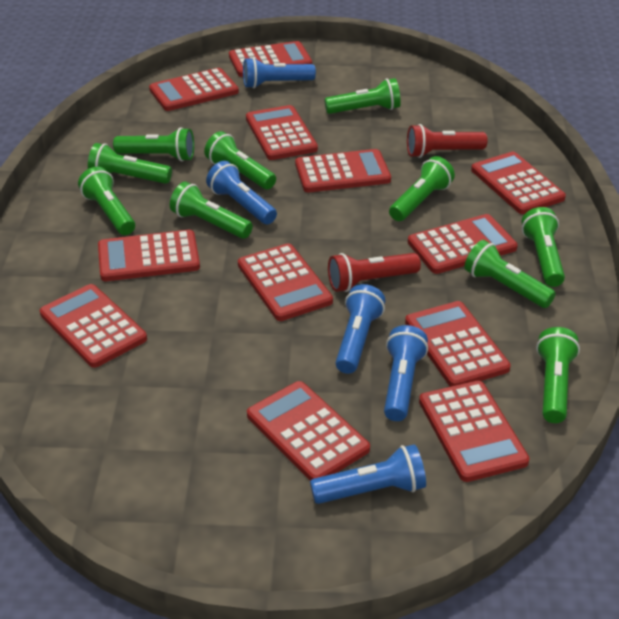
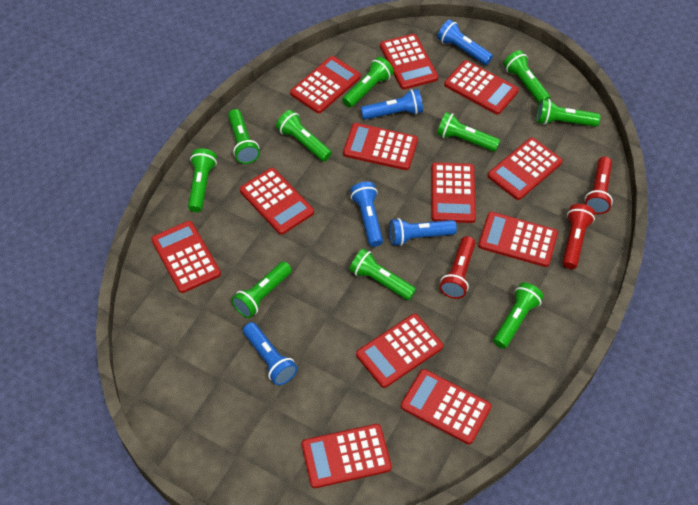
red flashlight: 2 -> 3

